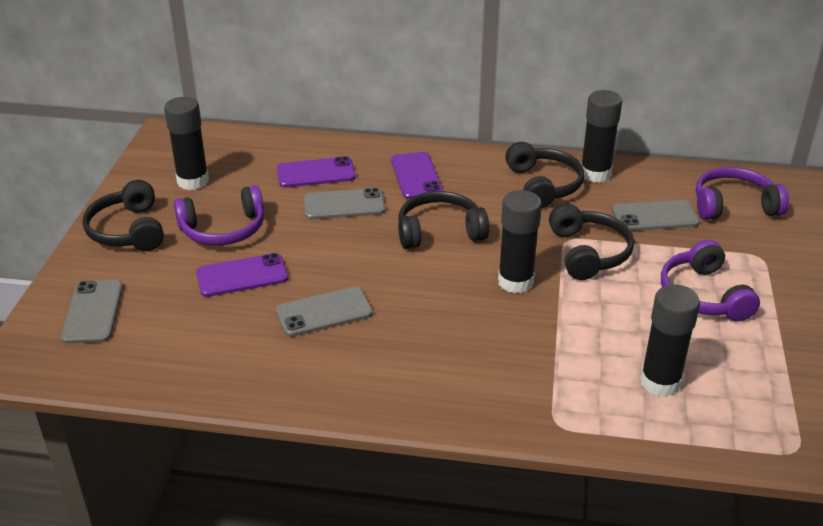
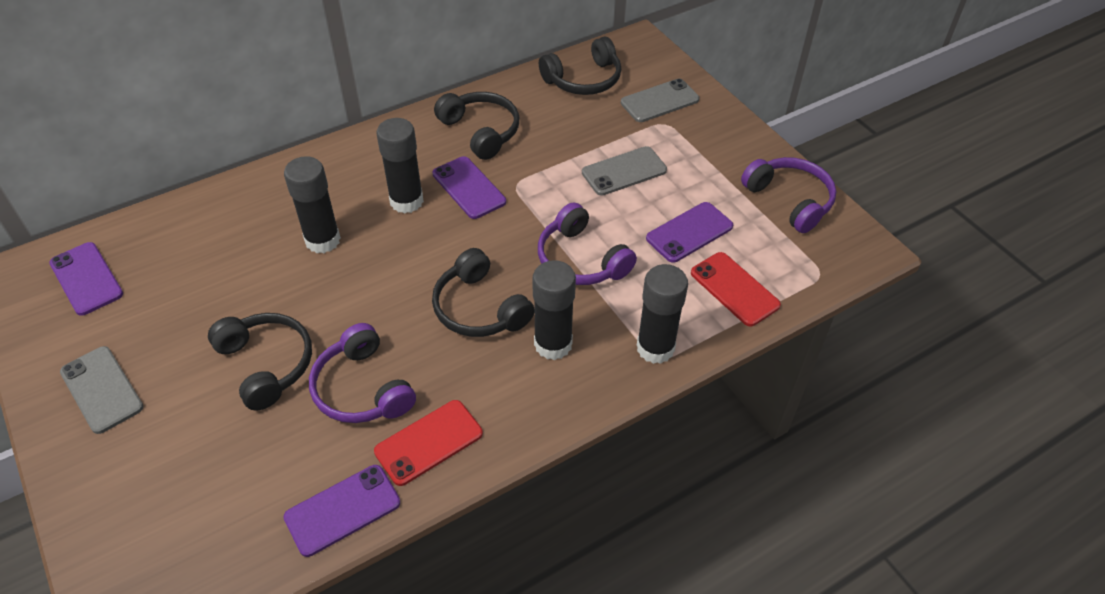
grey phone: 4 -> 3
purple phone: 3 -> 4
red phone: 0 -> 2

